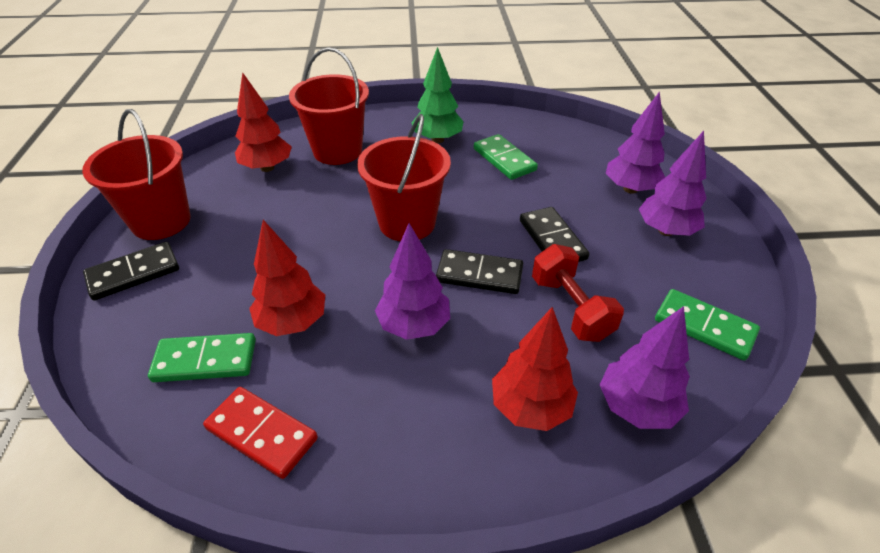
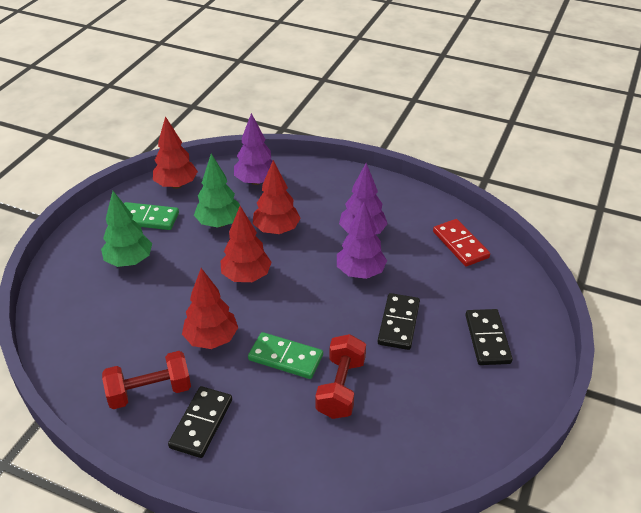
green domino: 3 -> 2
green tree: 1 -> 2
purple tree: 4 -> 3
red bucket: 3 -> 0
red dumbbell: 1 -> 2
red tree: 3 -> 4

